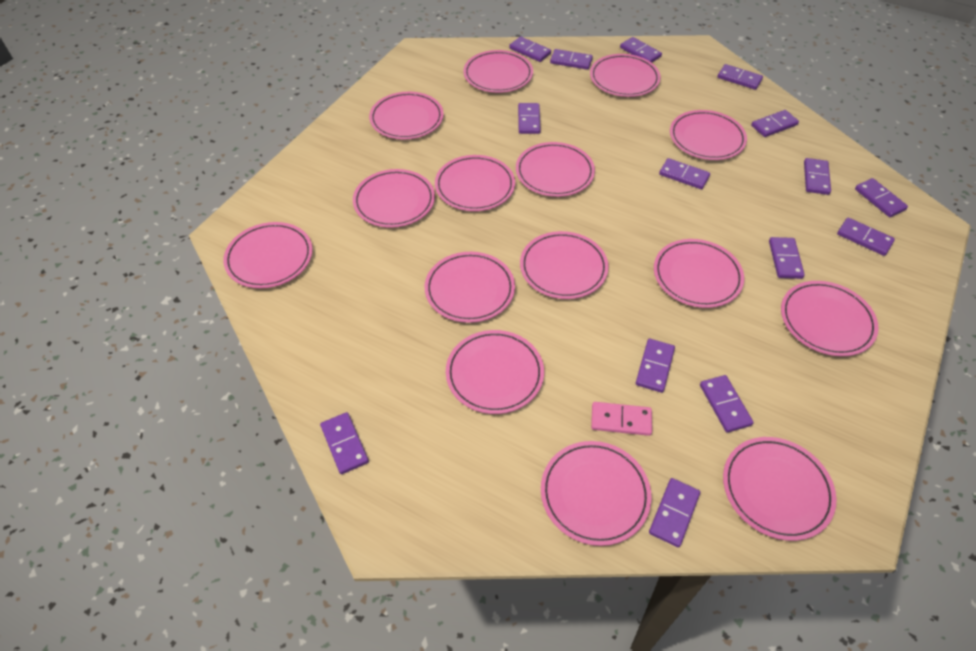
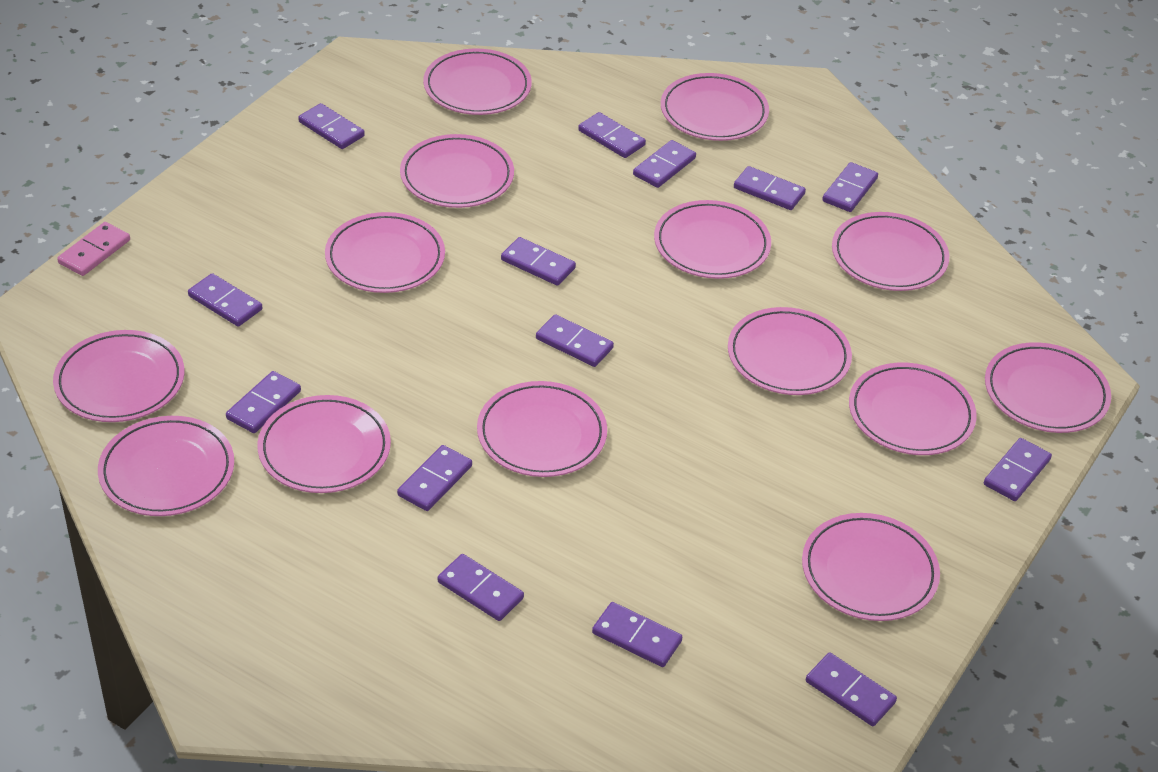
pink plate: 15 -> 14
purple domino: 15 -> 14

